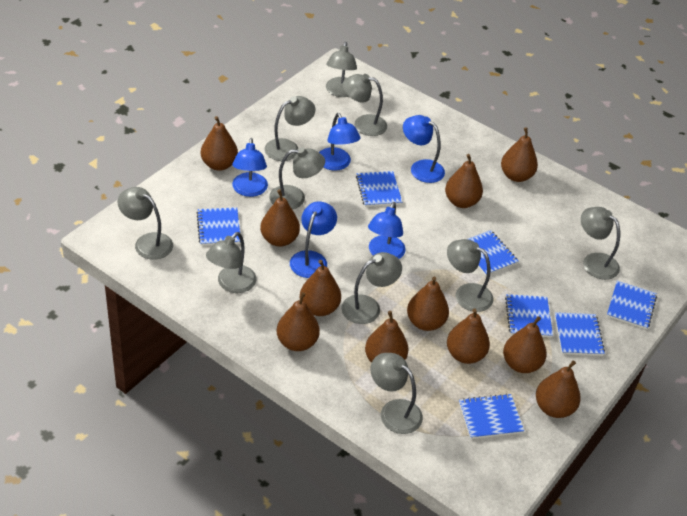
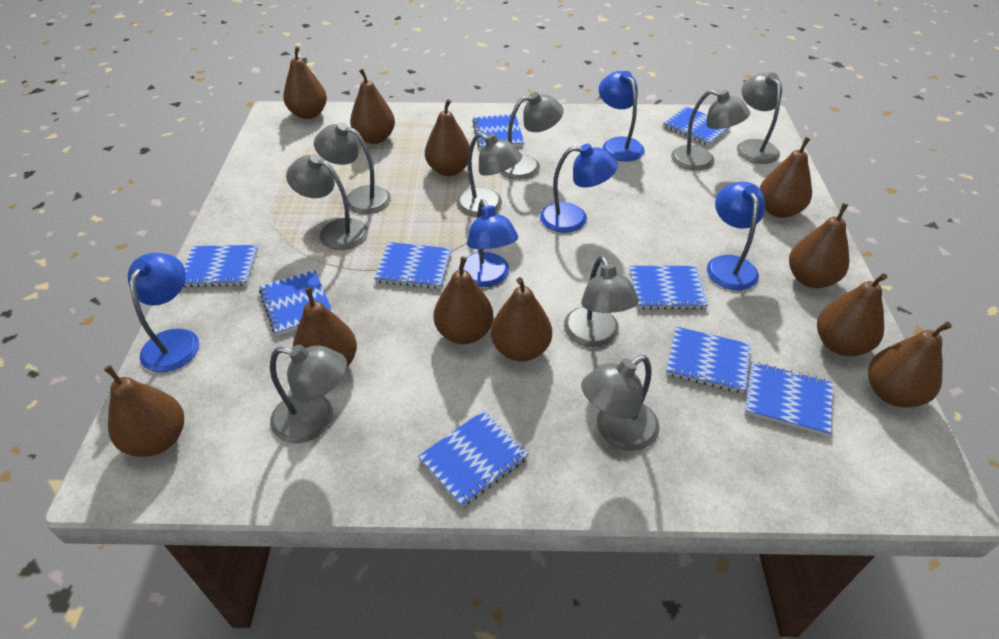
blue notebook: 7 -> 9
grey lamp: 10 -> 9

